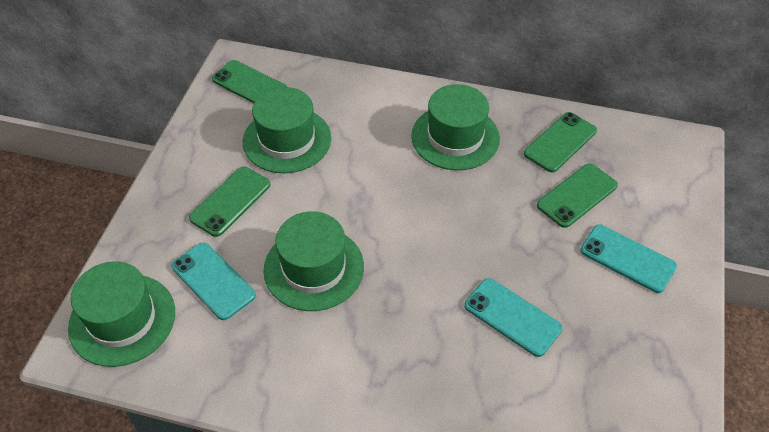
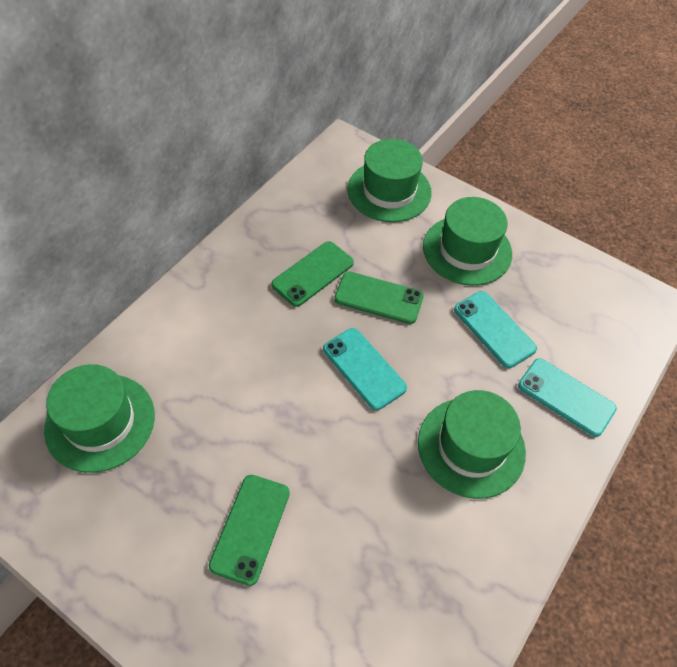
green phone: 4 -> 3

